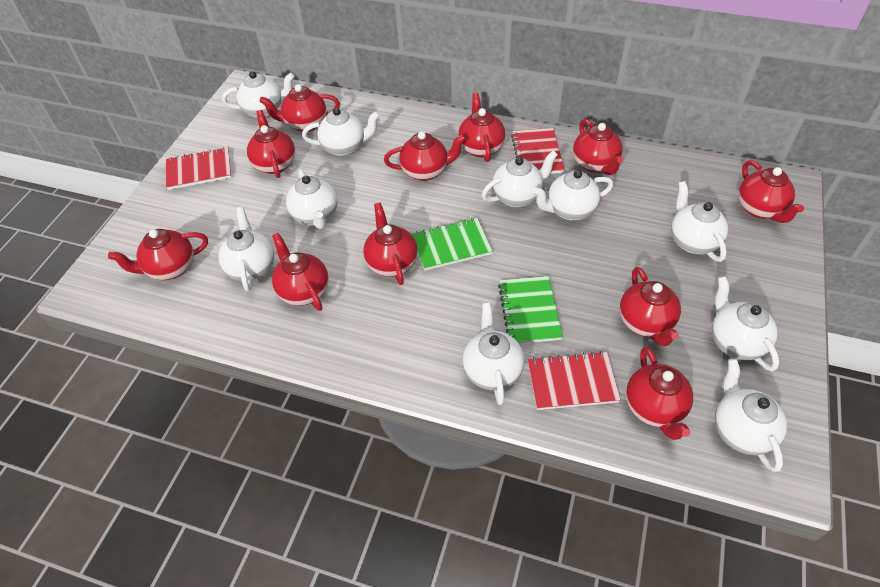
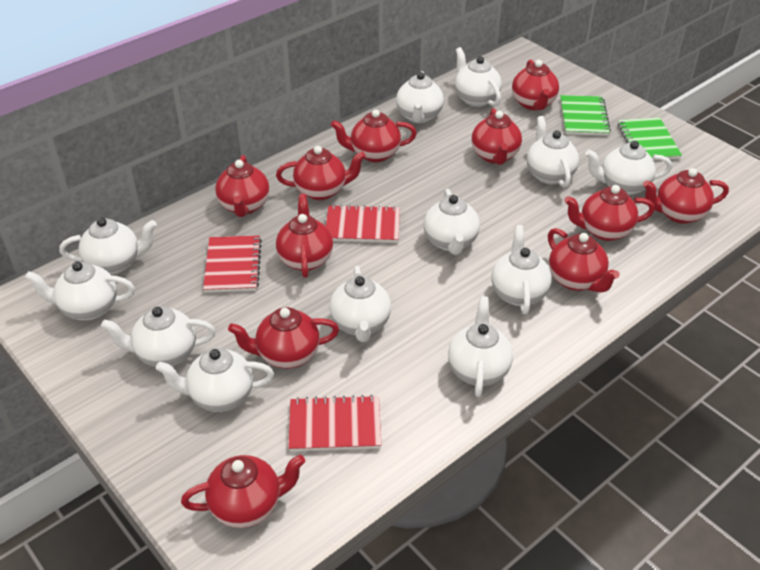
white teapot: 10 -> 12

